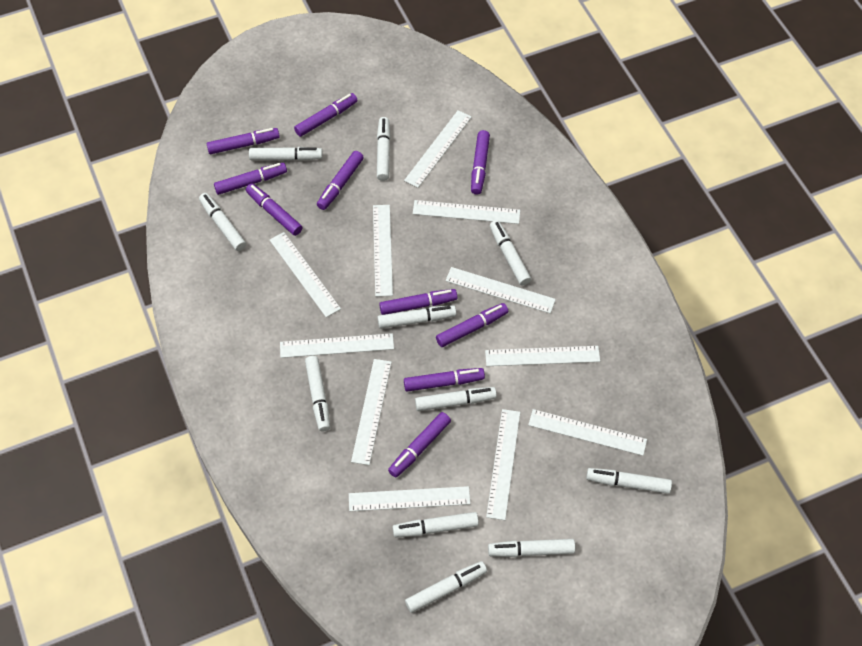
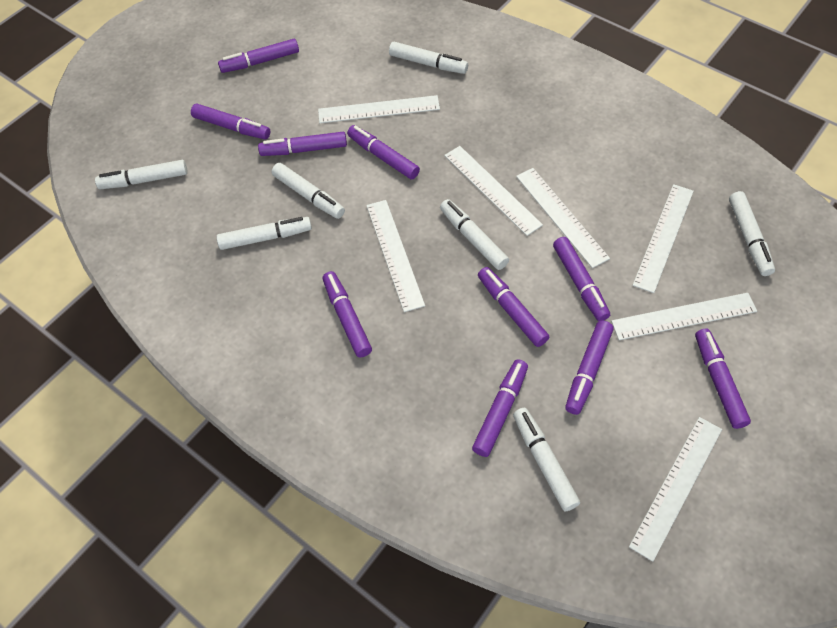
white marker: 11 -> 7
white ruler: 11 -> 7

